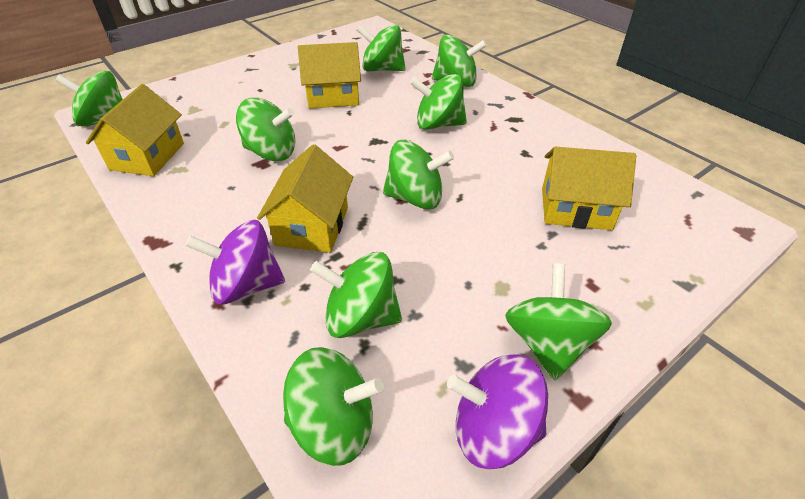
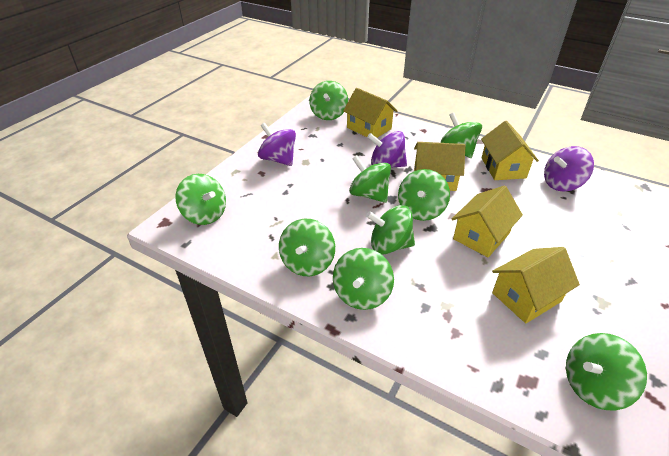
purple spinning top: 2 -> 3
yellow house: 4 -> 5

